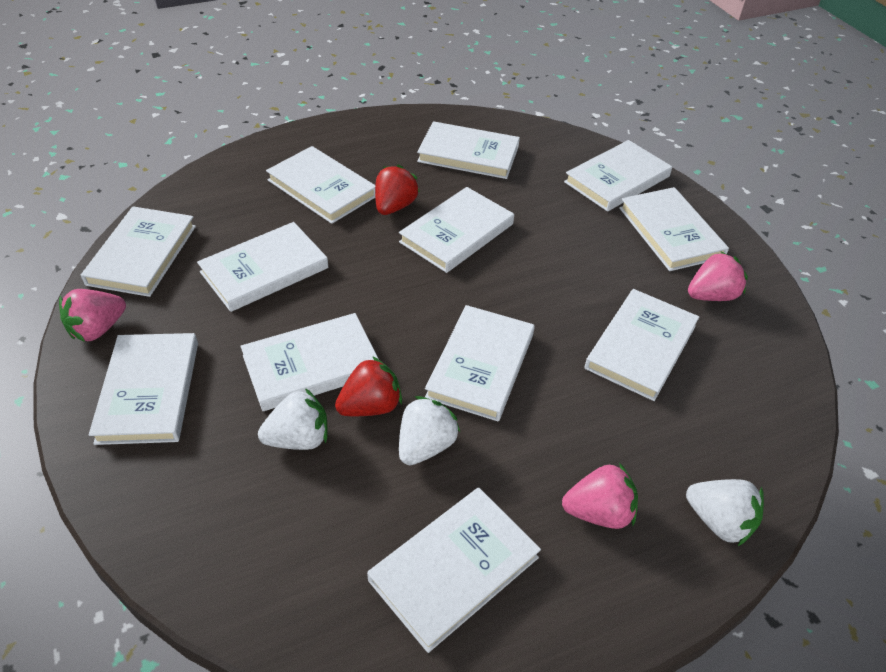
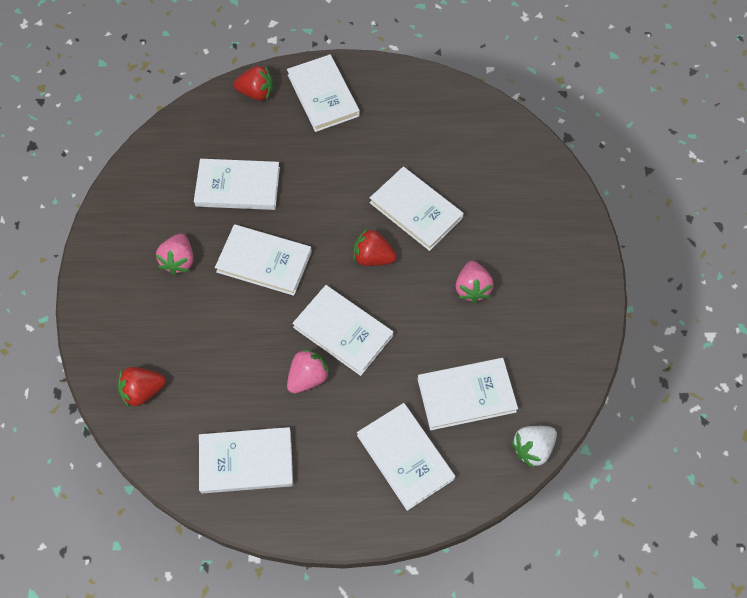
red strawberry: 2 -> 3
white book: 12 -> 8
white strawberry: 3 -> 1

